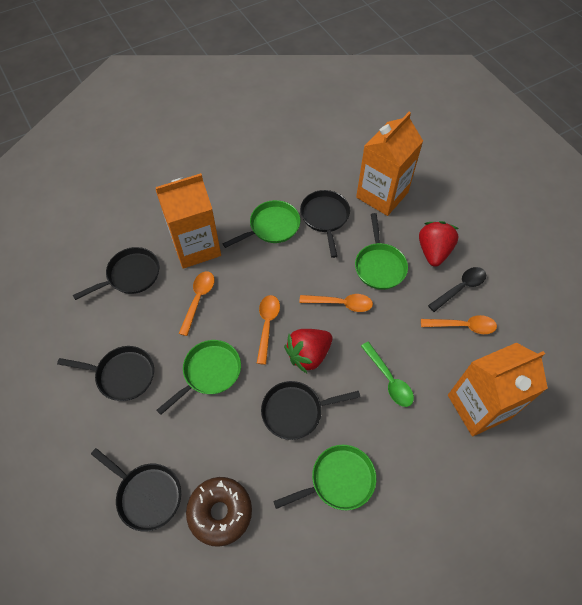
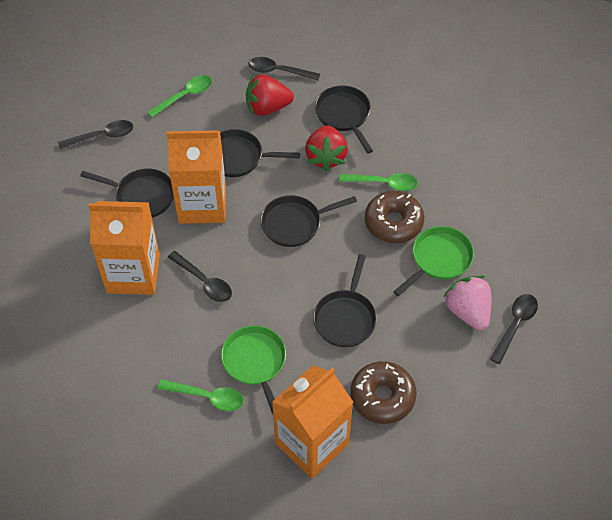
black spoon: 1 -> 4
brown donut: 1 -> 2
green pan: 4 -> 2
green spoon: 1 -> 3
orange spoon: 4 -> 0
pink strawberry: 0 -> 1

